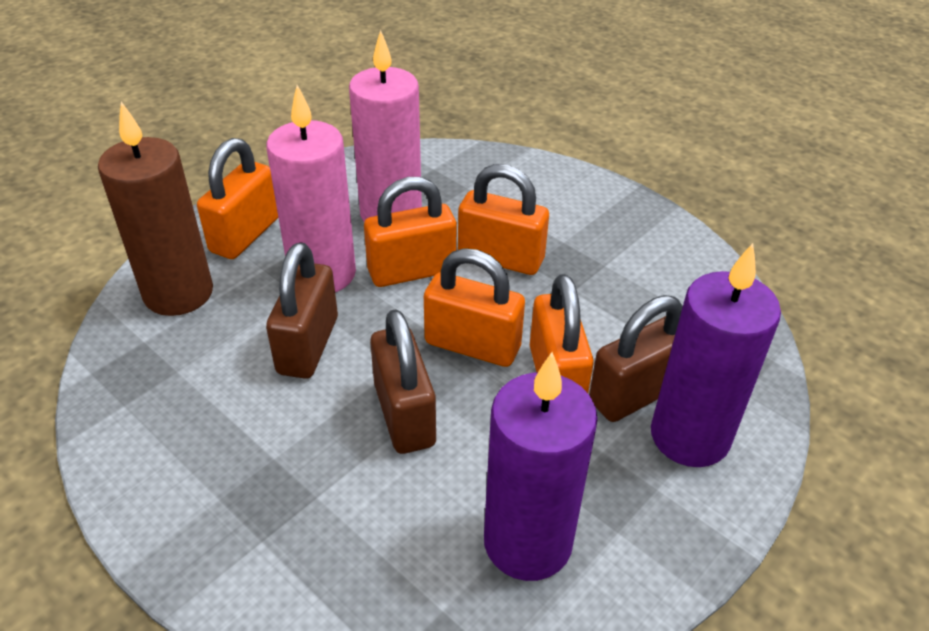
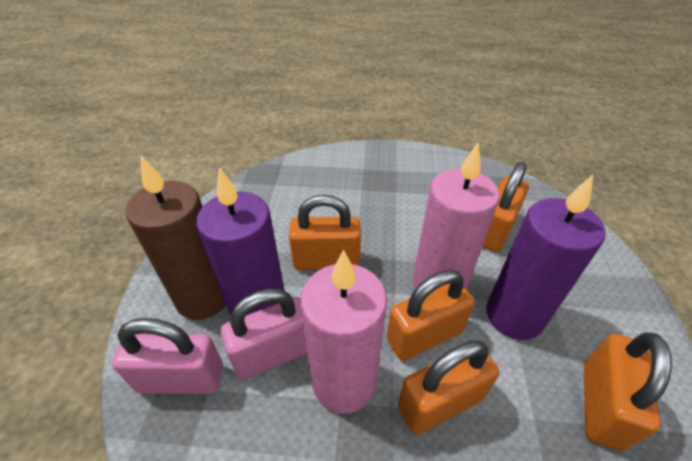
brown padlock: 3 -> 0
pink padlock: 0 -> 2

